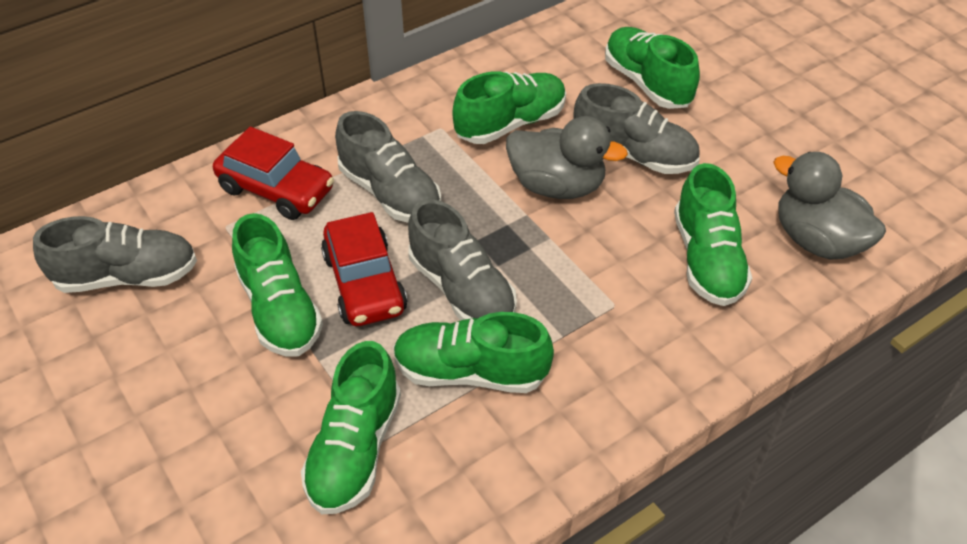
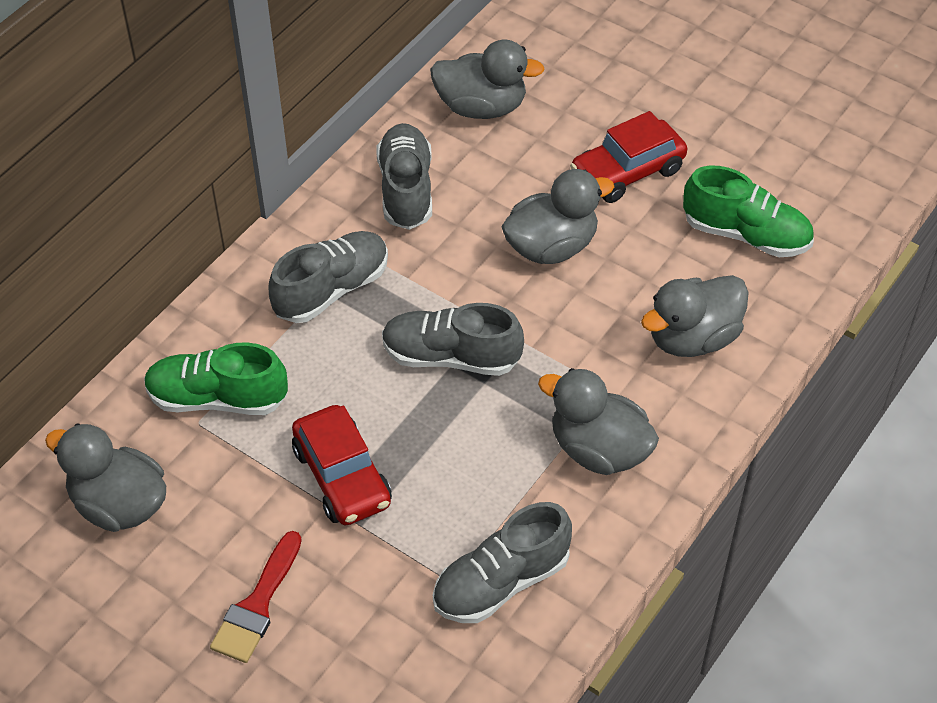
green shoe: 6 -> 2
grey duck: 2 -> 5
red brush: 0 -> 1

